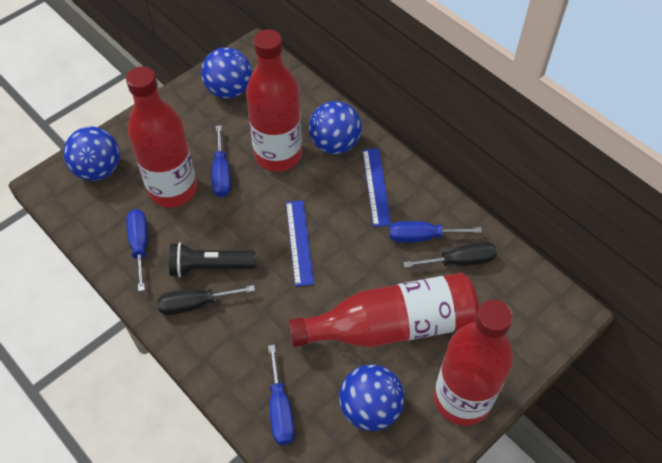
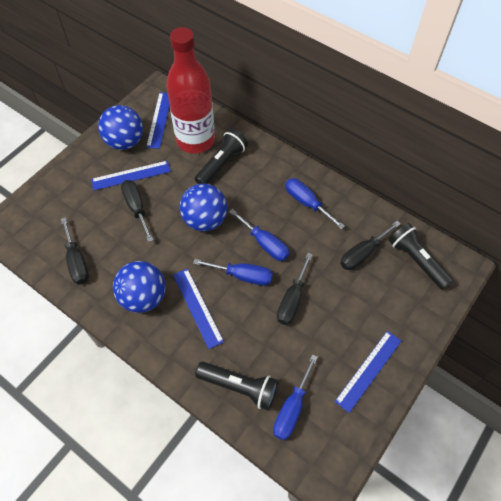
black flashlight: 1 -> 3
black screwdriver: 2 -> 4
blue ball: 4 -> 3
blue ruler: 2 -> 4
red bottle: 4 -> 1

